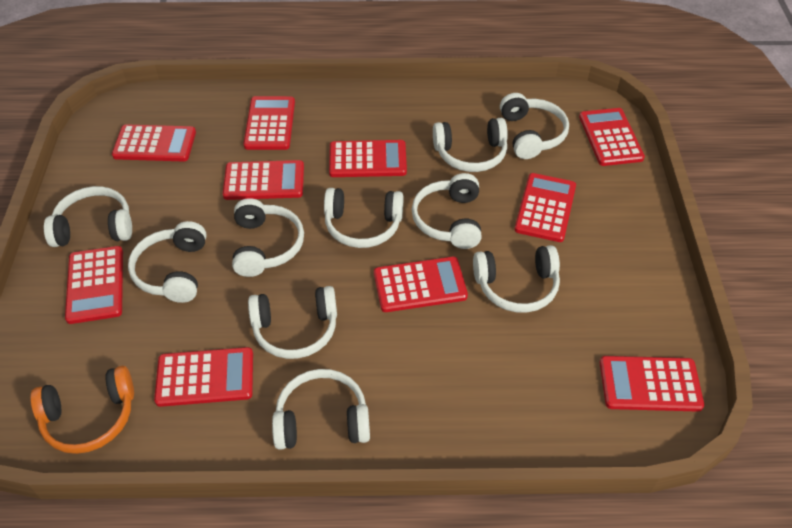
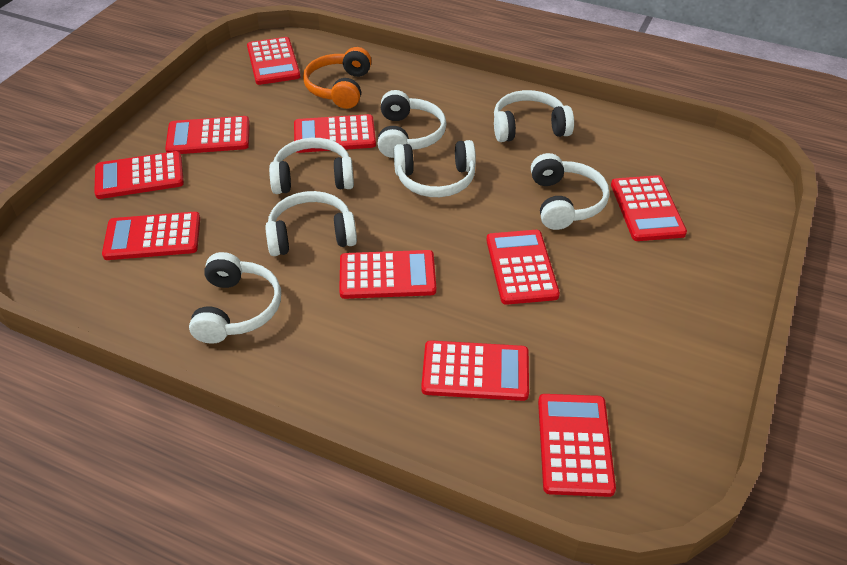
white headphones: 10 -> 7

